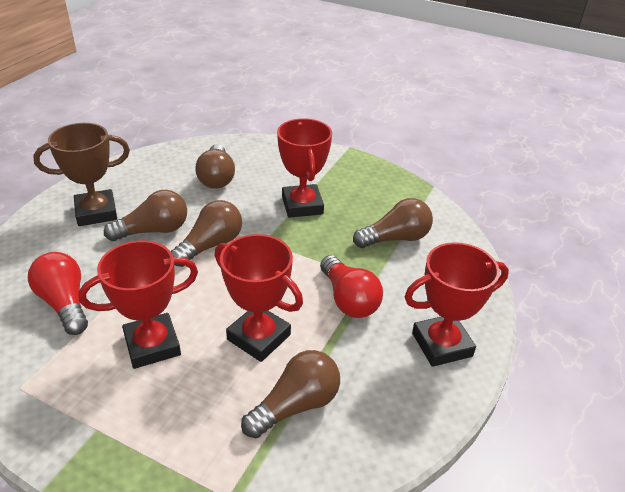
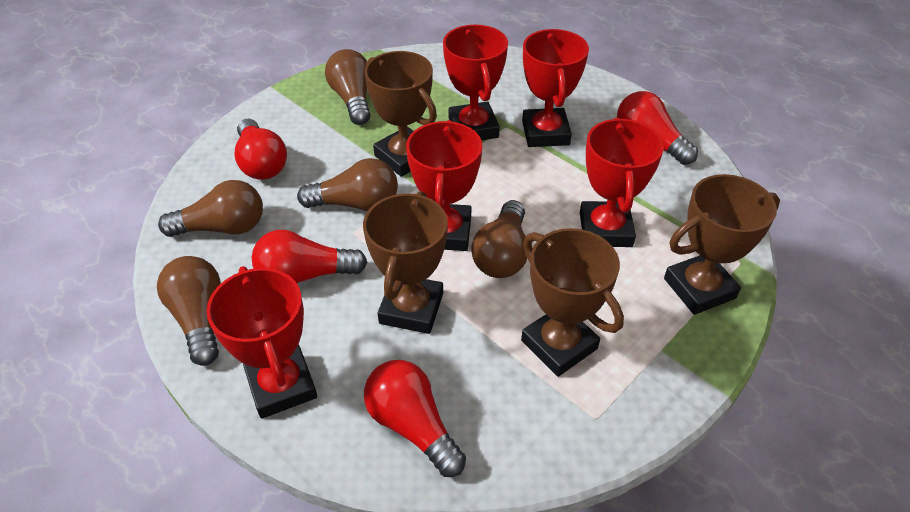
brown trophy: 1 -> 4
red light bulb: 2 -> 4
red trophy: 4 -> 5

